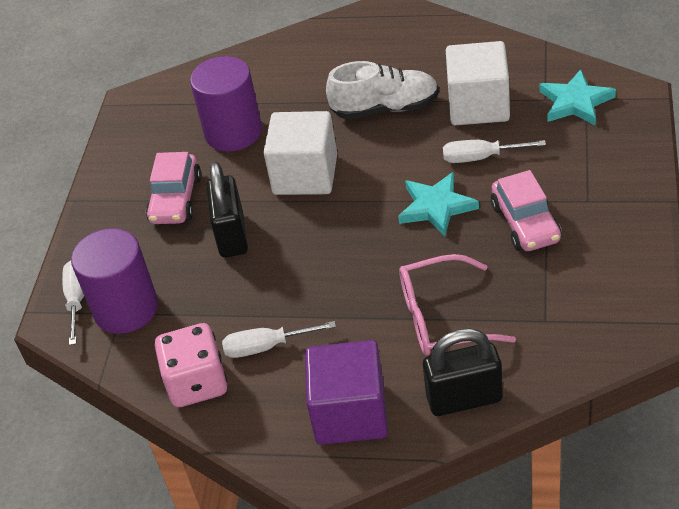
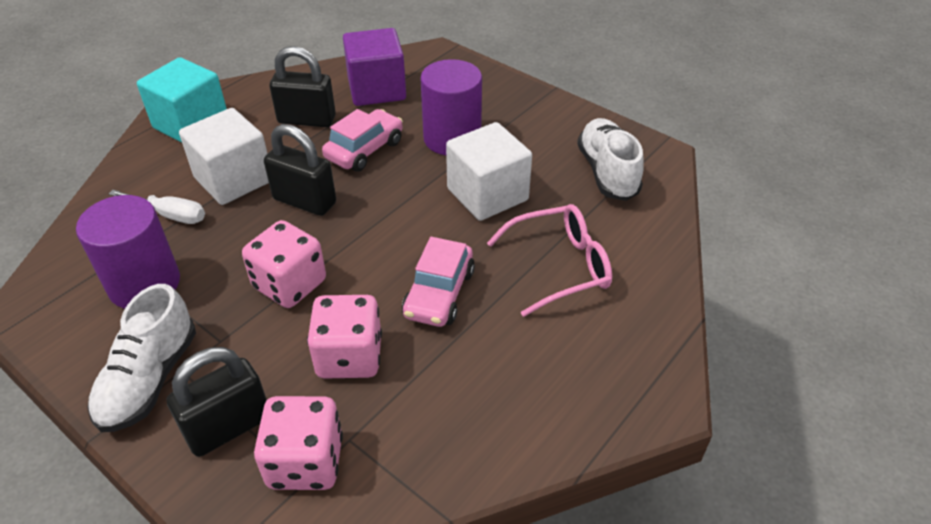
black padlock: 2 -> 3
pink dice: 1 -> 3
turquoise cube: 0 -> 1
turquoise star: 2 -> 0
white screwdriver: 3 -> 1
white shoe: 1 -> 2

